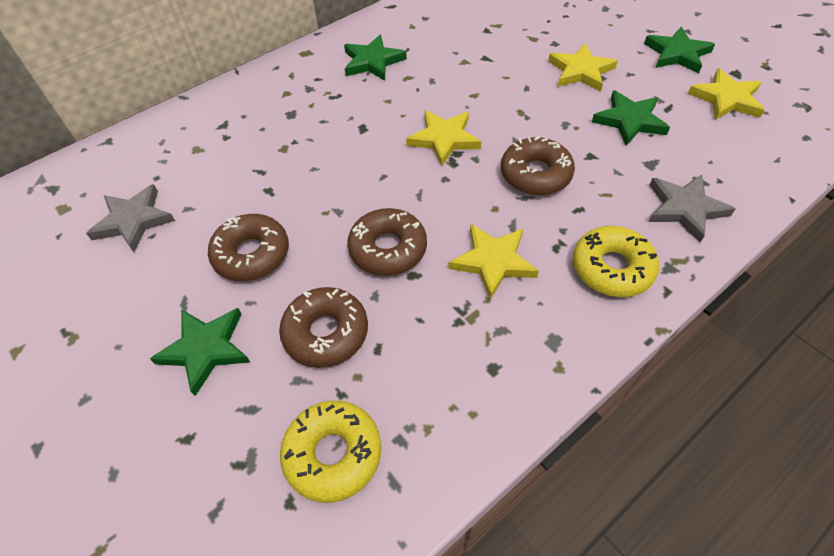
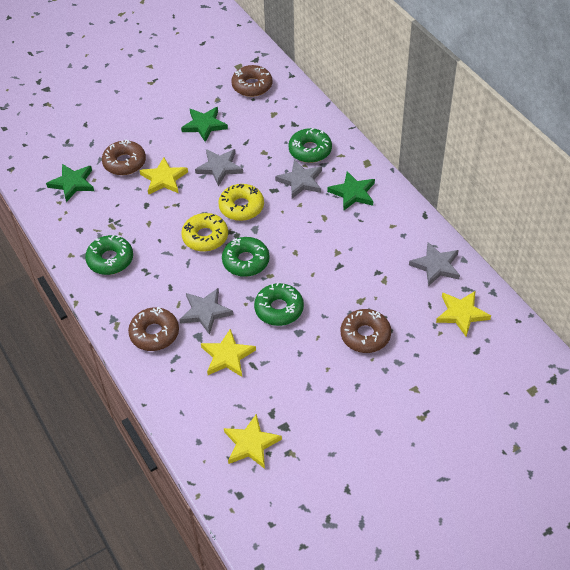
green donut: 0 -> 4
green star: 4 -> 3
grey star: 2 -> 4

